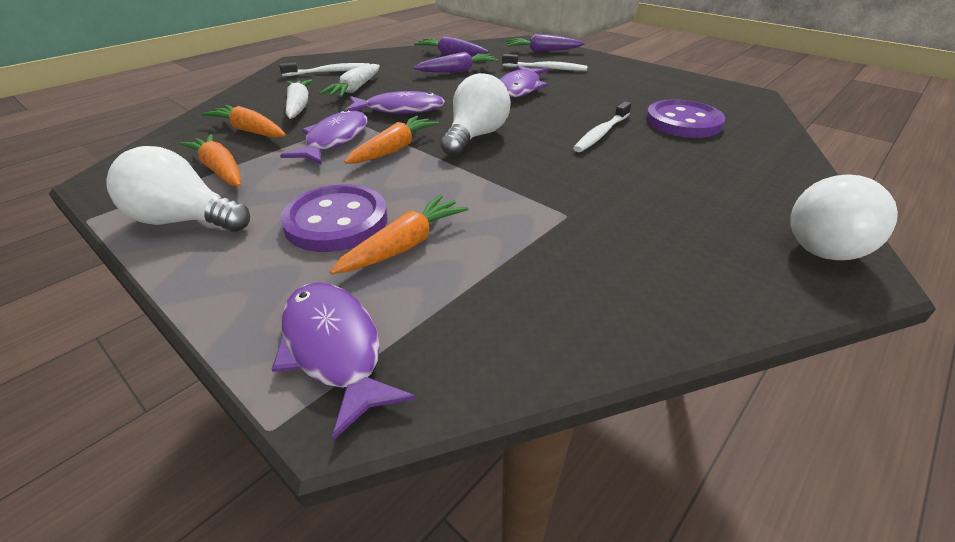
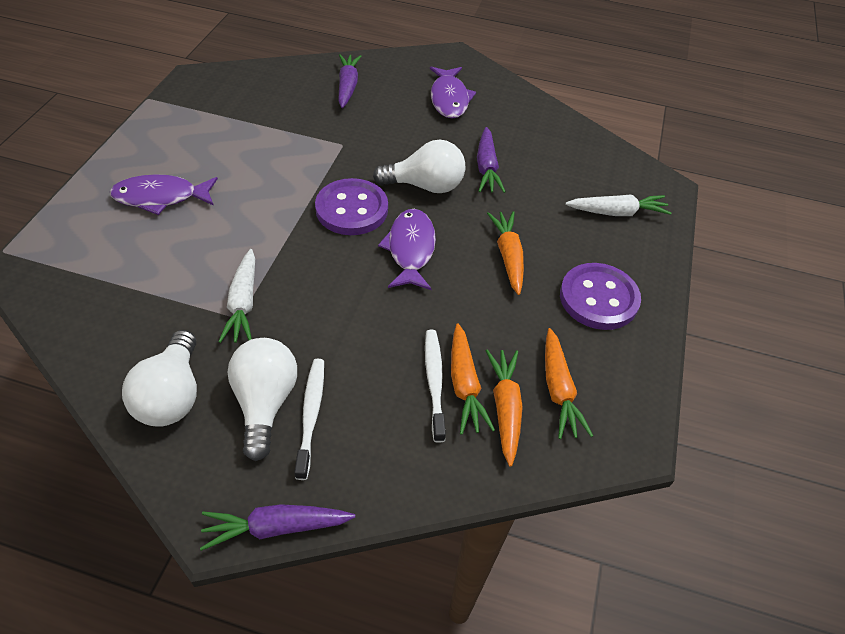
purple fish: 4 -> 3
white toothbrush: 3 -> 2

